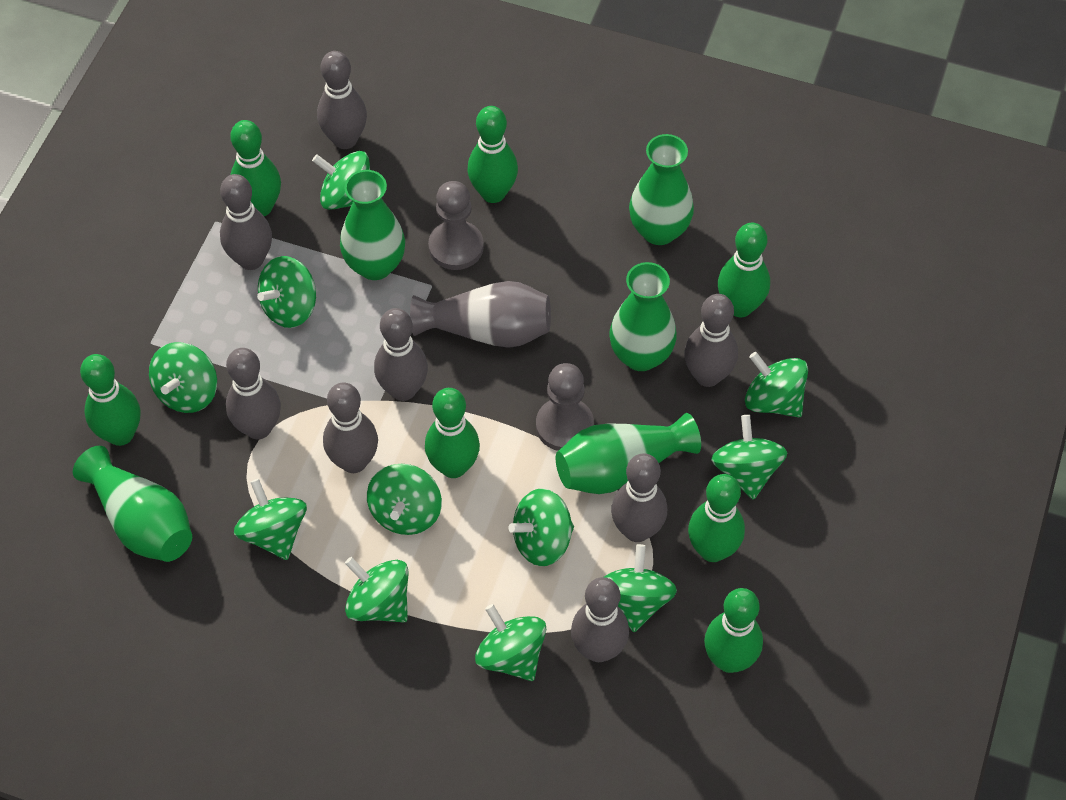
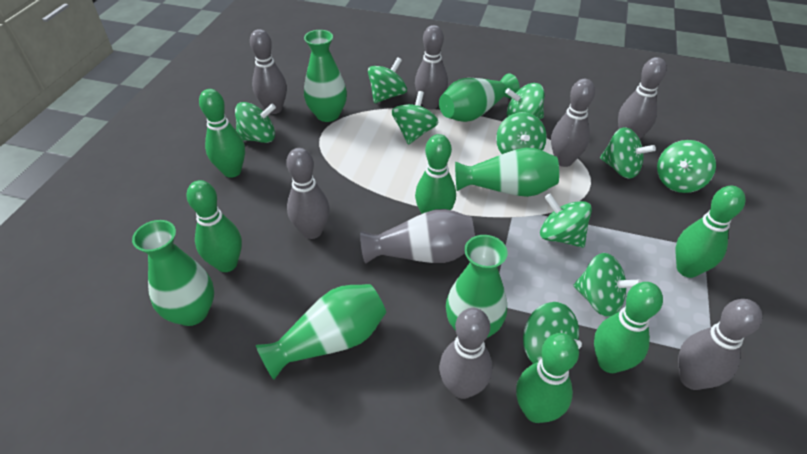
green bowling pin: 7 -> 6
green spinning top: 11 -> 10
green vase: 5 -> 6
grey bowling pin: 8 -> 7
grey pawn: 2 -> 0

